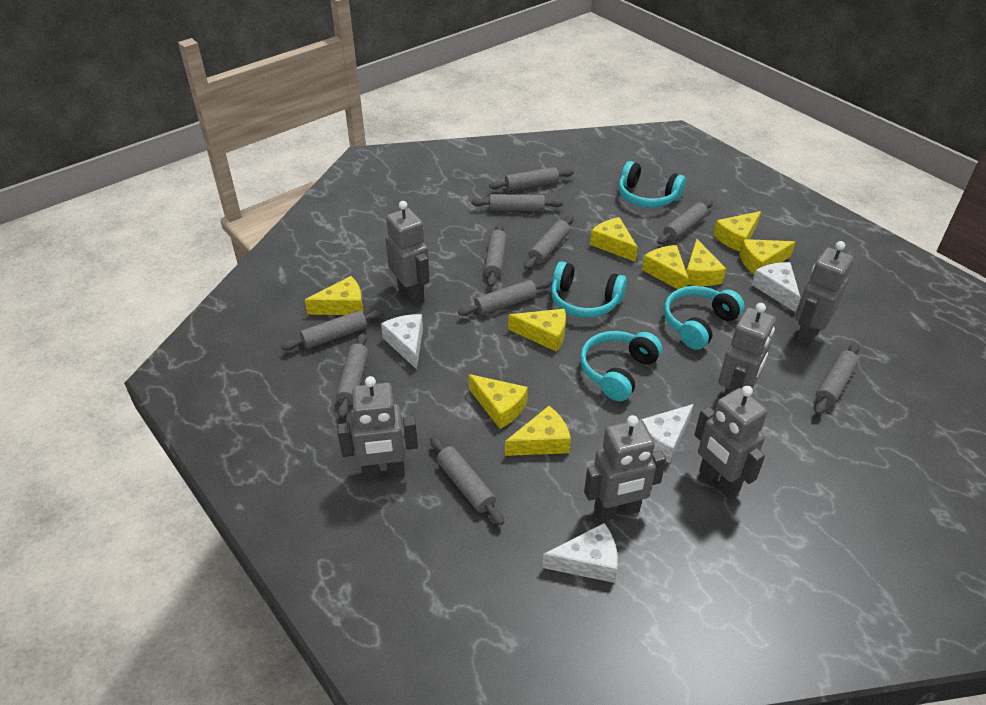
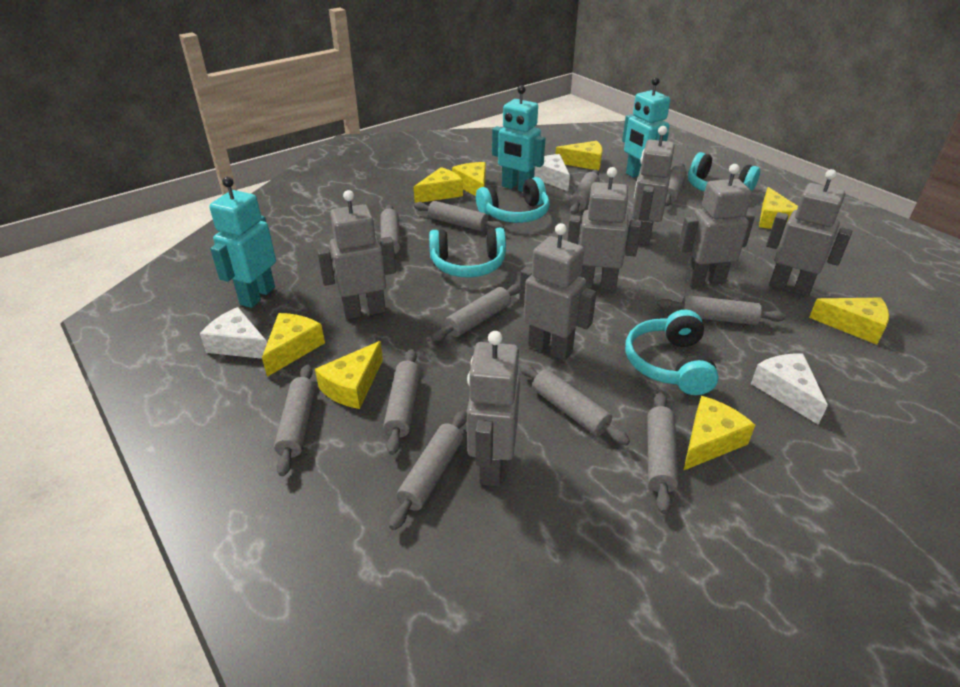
grey robot: 6 -> 7
grey rolling pin: 10 -> 11
turquoise robot: 0 -> 3
white cheese: 4 -> 3
yellow cheese: 9 -> 8

